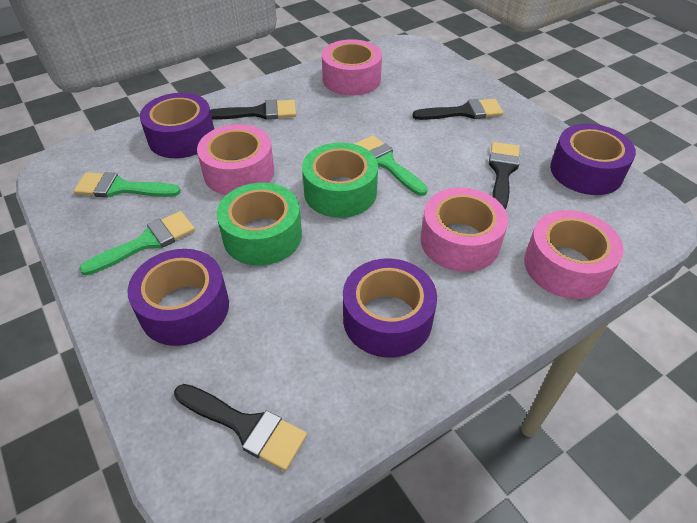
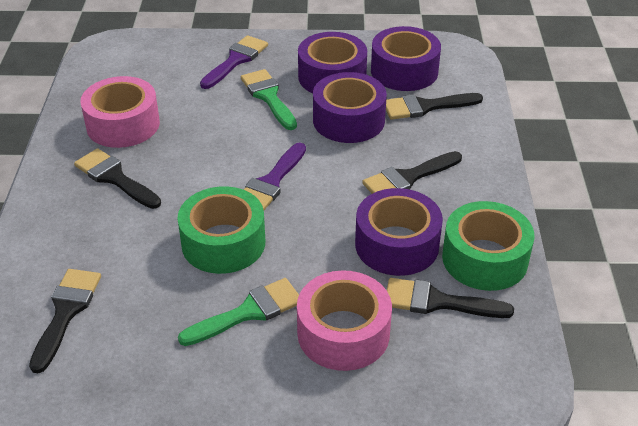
black brush: 4 -> 5
green brush: 3 -> 2
pink tape: 4 -> 2
purple brush: 0 -> 2

